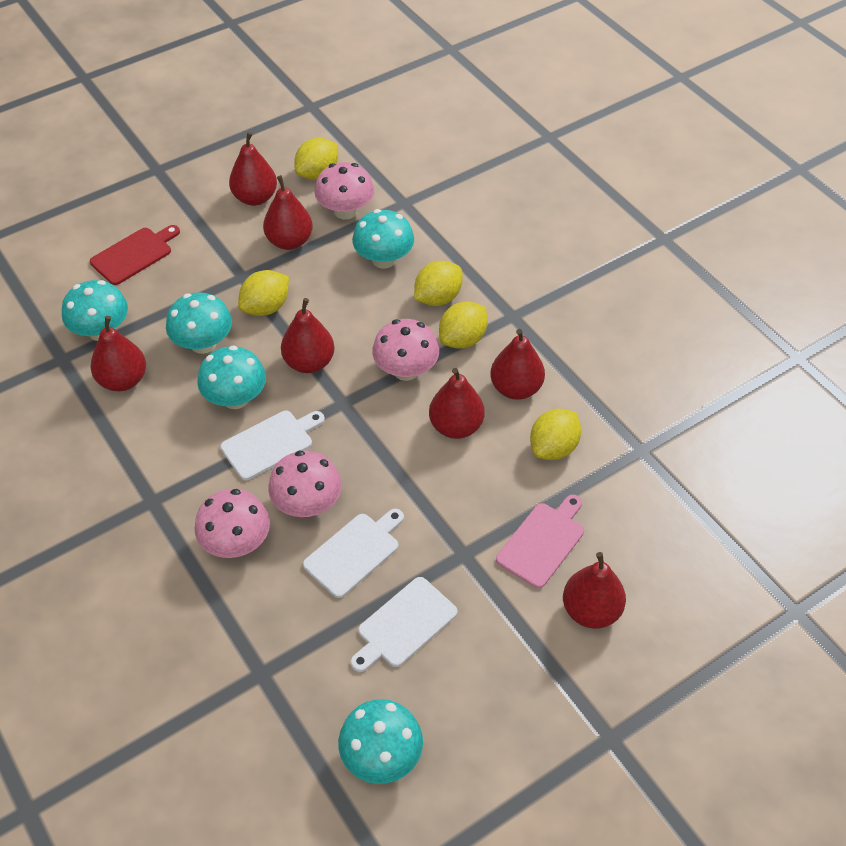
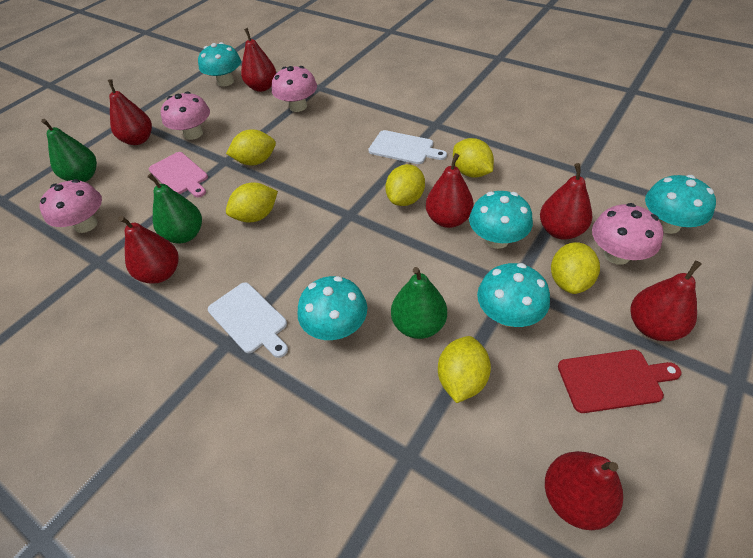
green pear: 0 -> 3
white cutting board: 3 -> 2
yellow lemon: 5 -> 6

